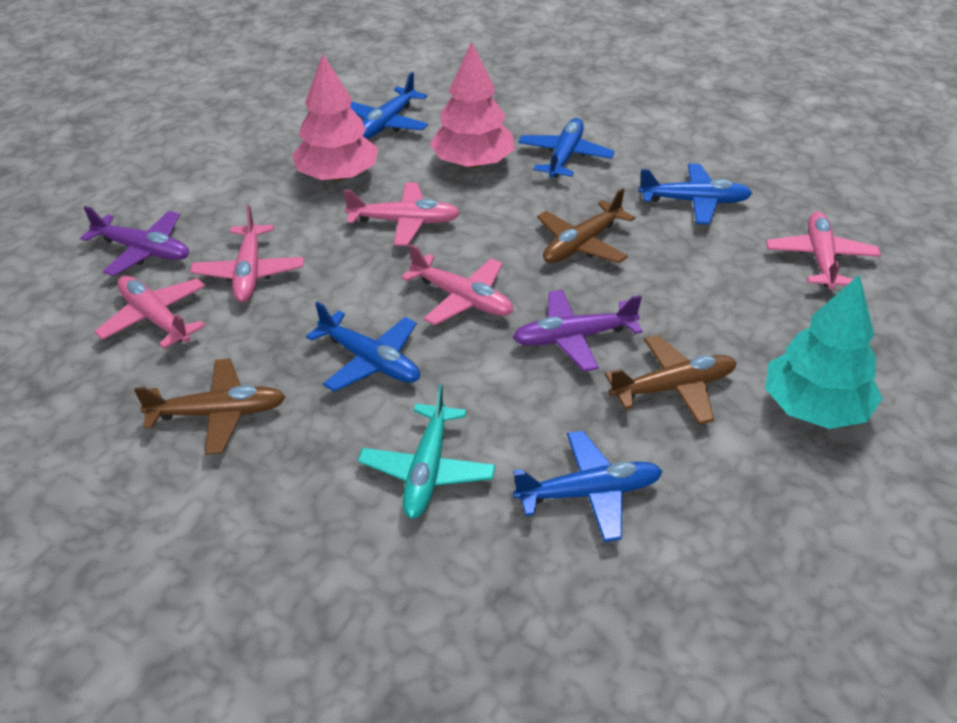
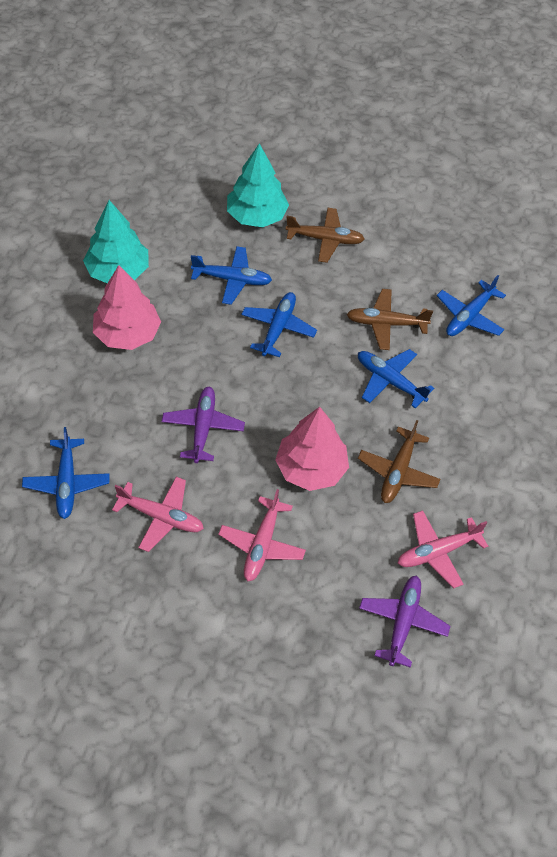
pink plane: 5 -> 3
turquoise plane: 1 -> 0
turquoise tree: 1 -> 2

